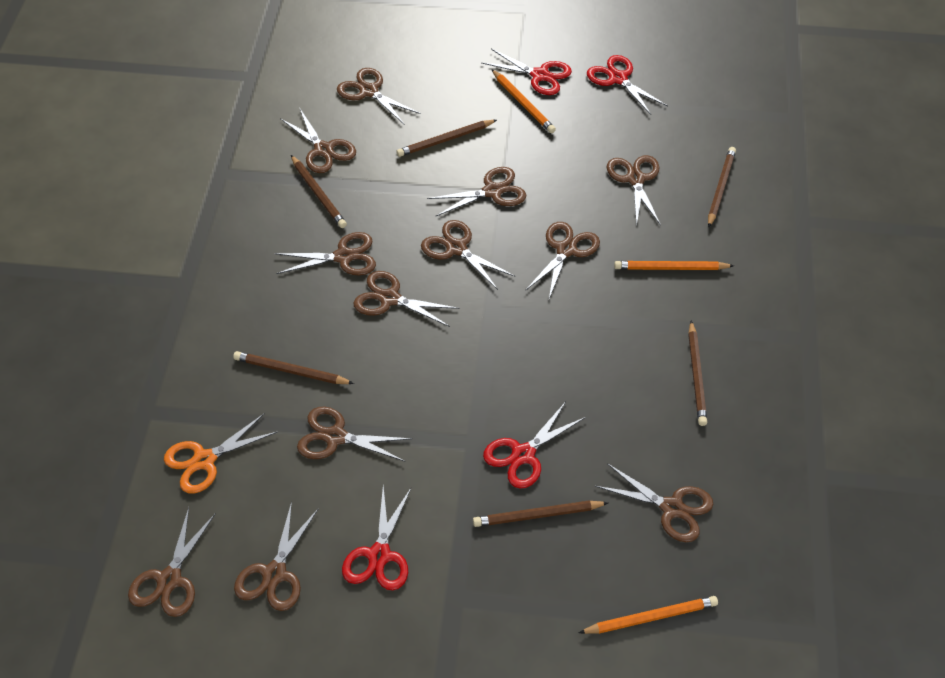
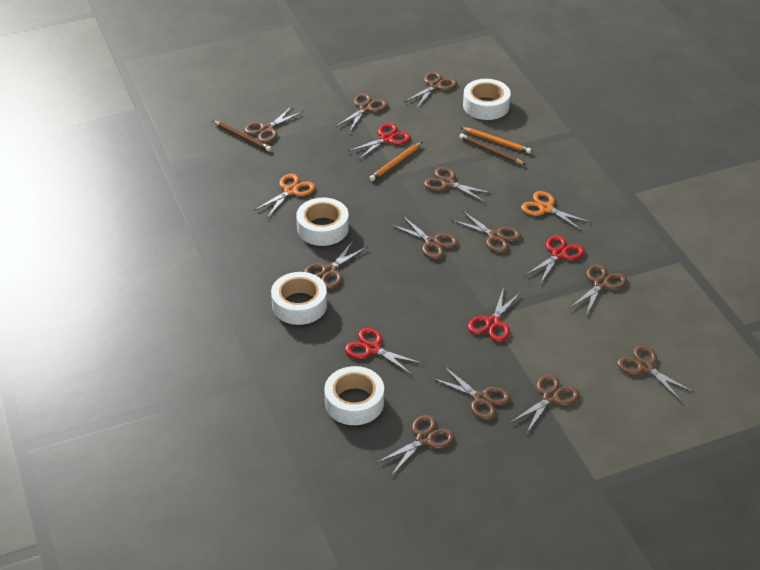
brown pencil: 6 -> 2
orange pencil: 3 -> 2
orange scissors: 1 -> 2
white tape: 0 -> 4

